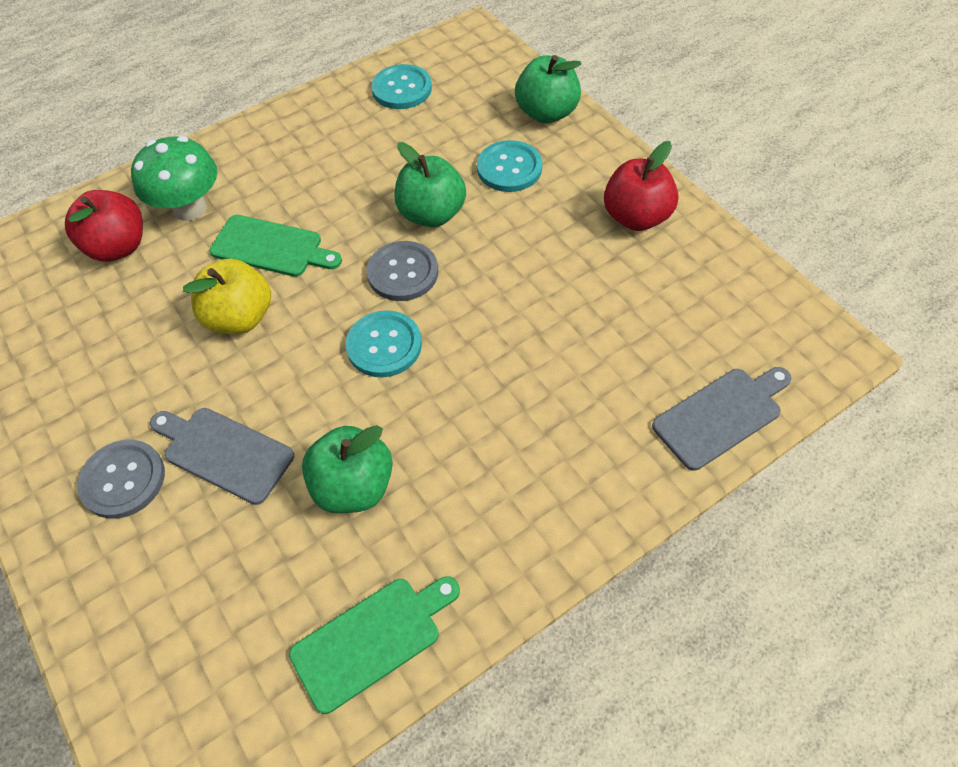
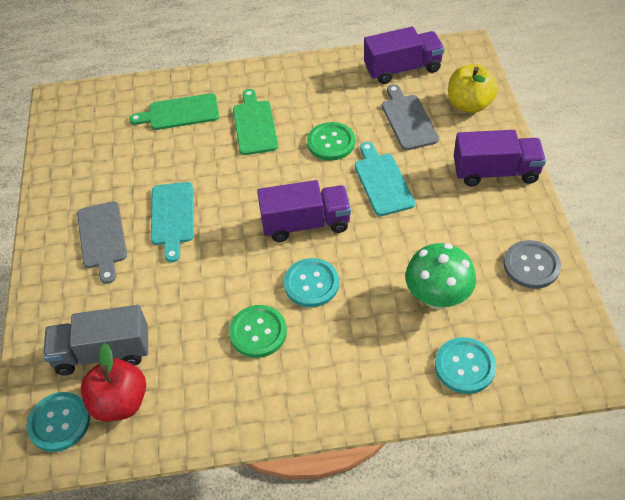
green apple: 3 -> 0
green button: 0 -> 2
grey button: 2 -> 1
grey truck: 0 -> 1
purple truck: 0 -> 3
red apple: 2 -> 1
turquoise cutting board: 0 -> 2

